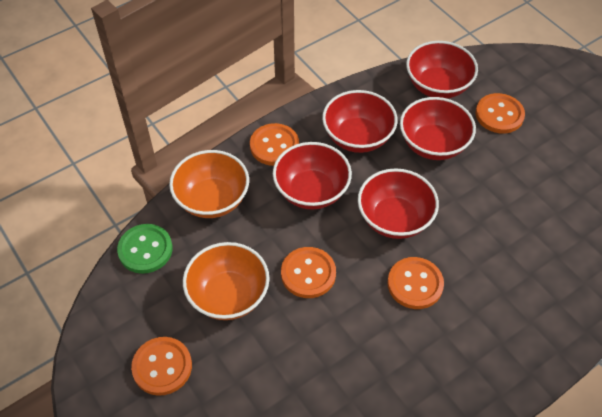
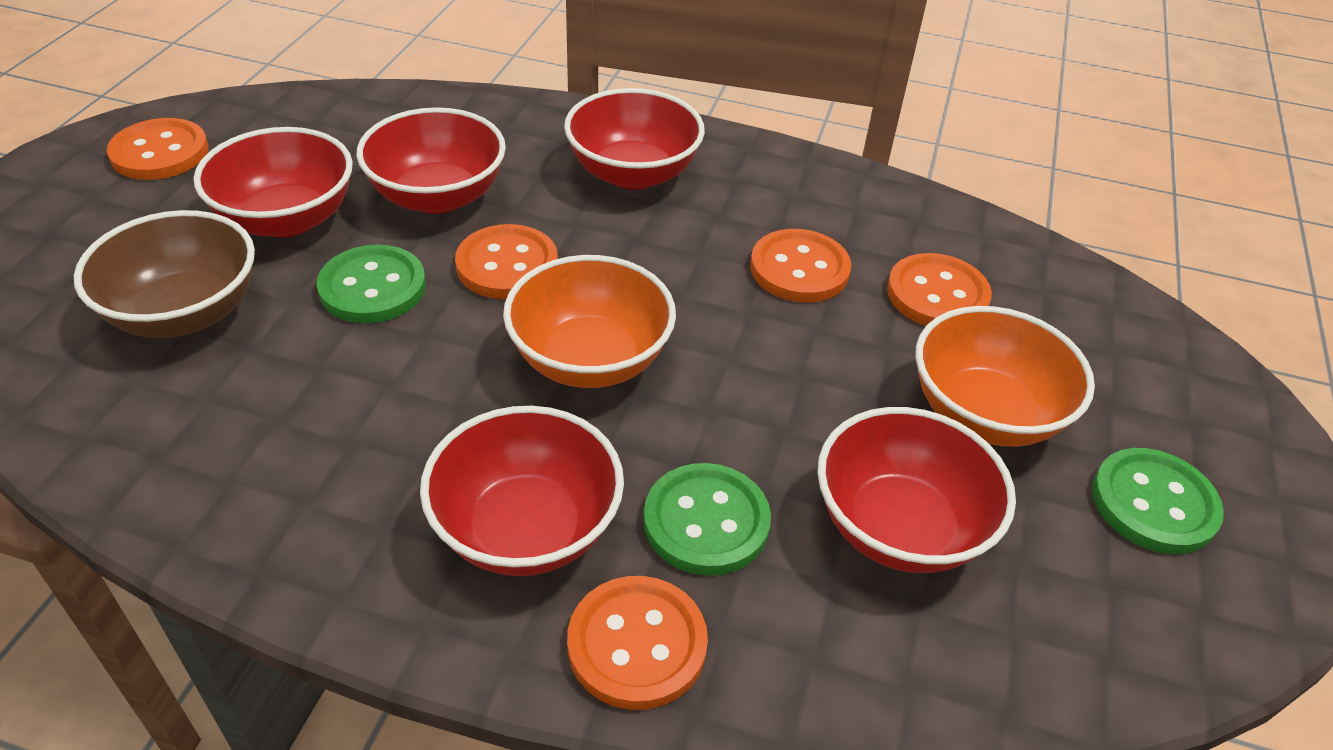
brown bowl: 0 -> 1
green button: 1 -> 3

